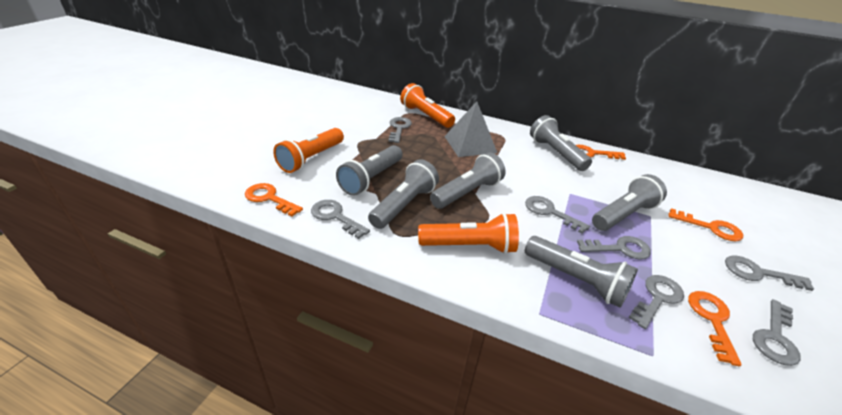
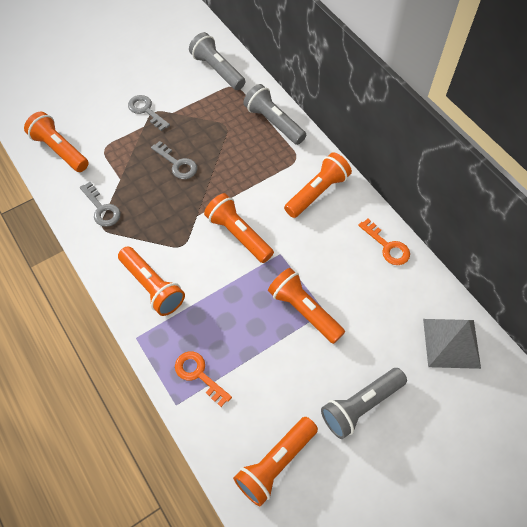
grey flashlight: 6 -> 3
grey key: 7 -> 3
orange flashlight: 3 -> 6
orange key: 4 -> 2

